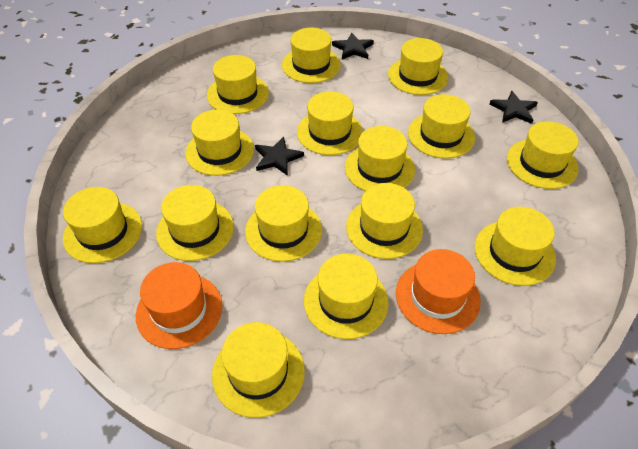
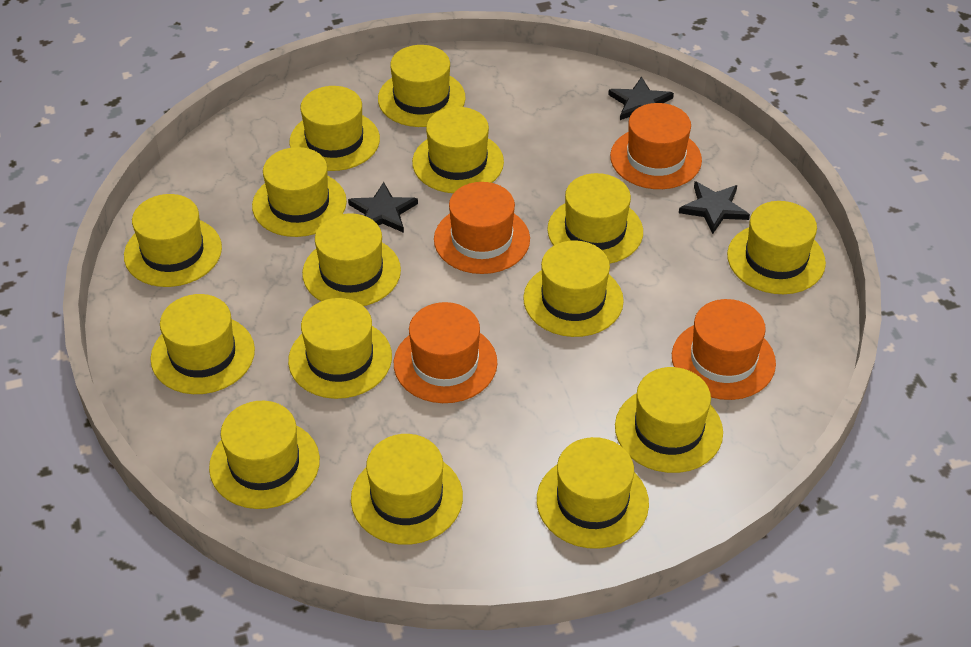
orange hat: 2 -> 4

